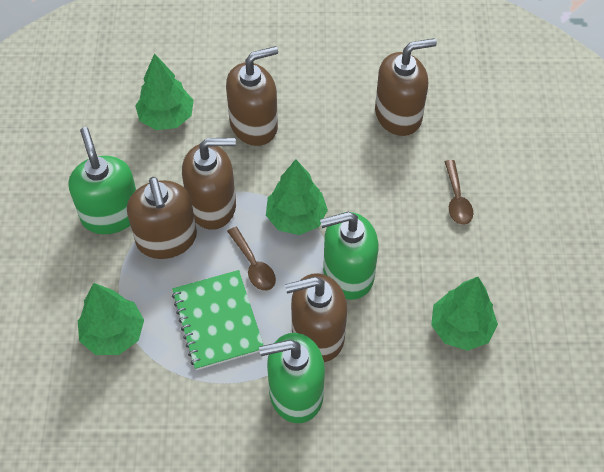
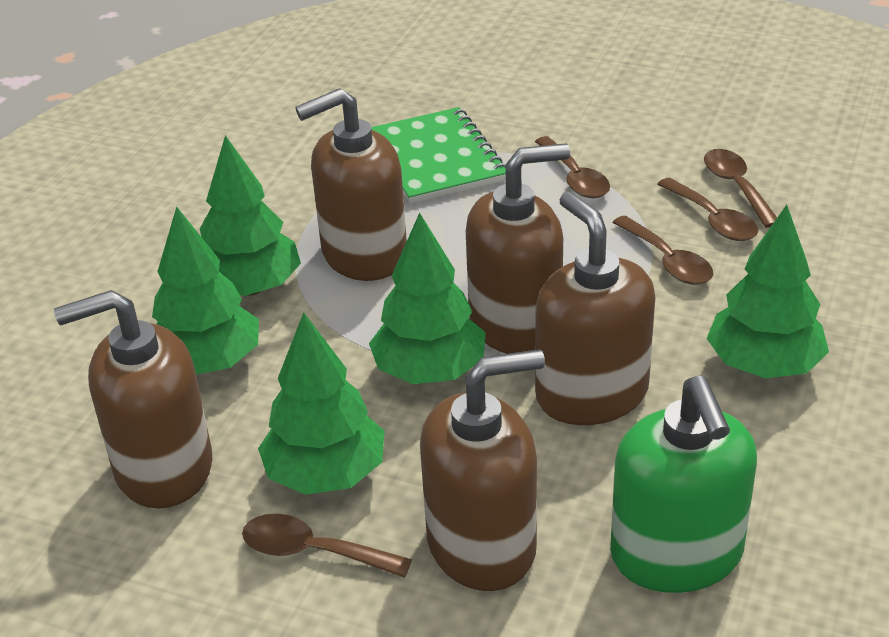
brown spoon: 2 -> 5
green soap dispenser: 3 -> 1
green tree: 4 -> 5

